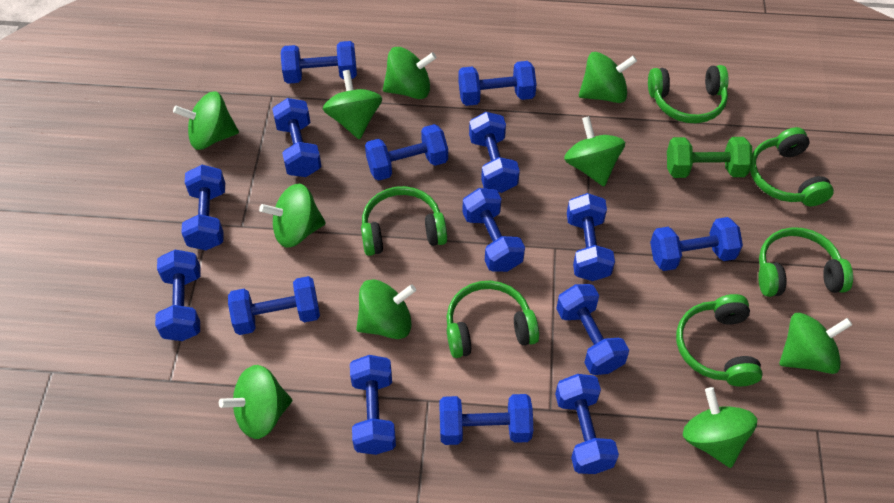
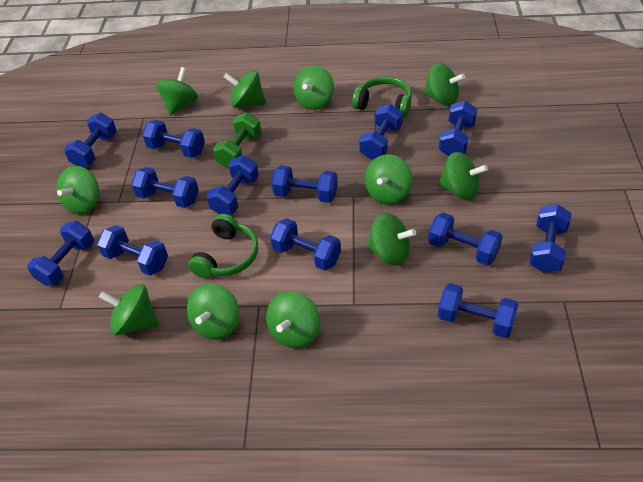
blue dumbbell: 15 -> 13
green headphones: 6 -> 2
green spinning top: 10 -> 11

